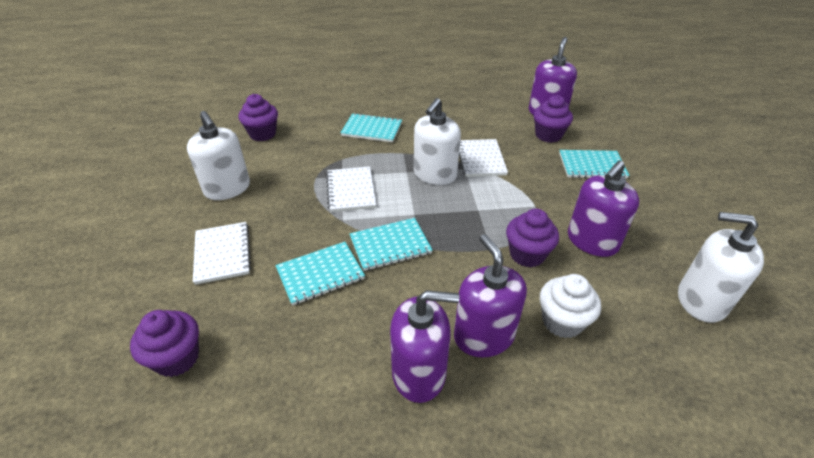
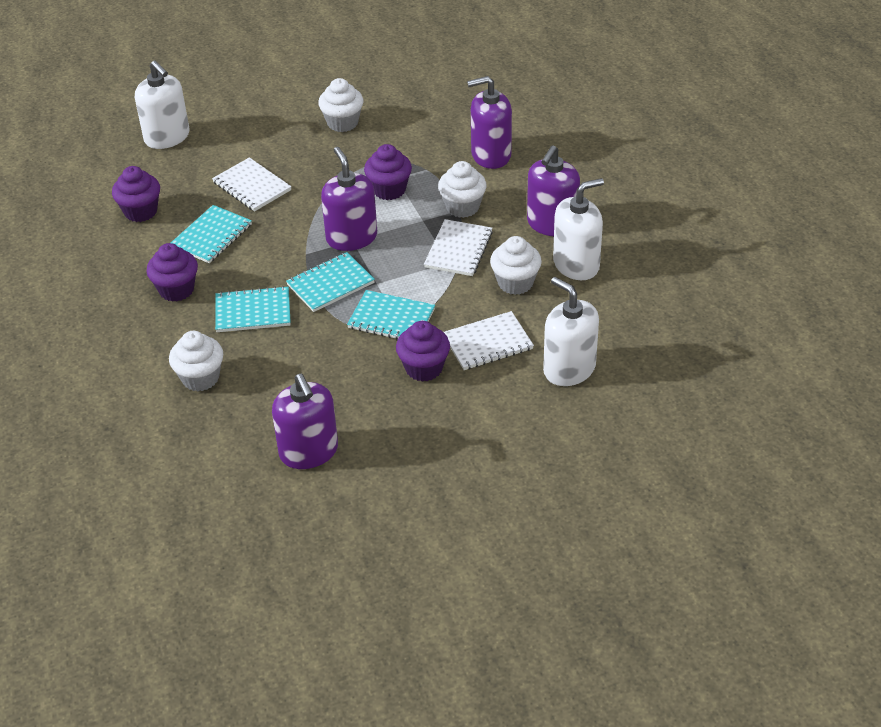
white cupcake: 1 -> 4

